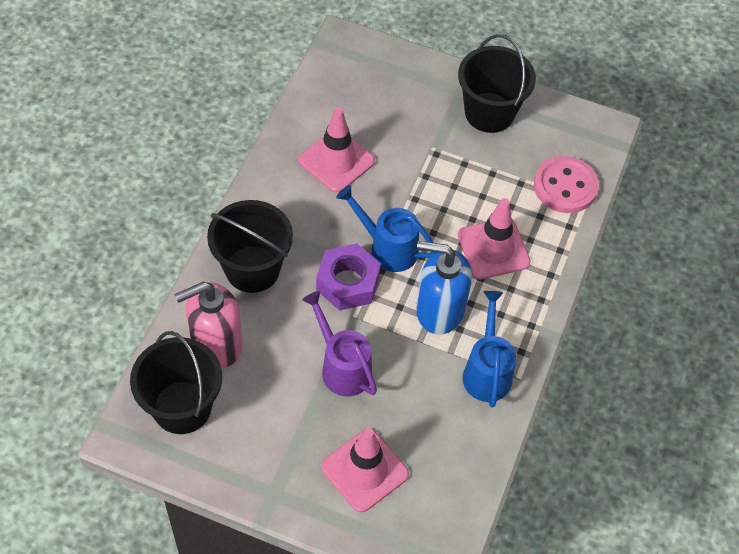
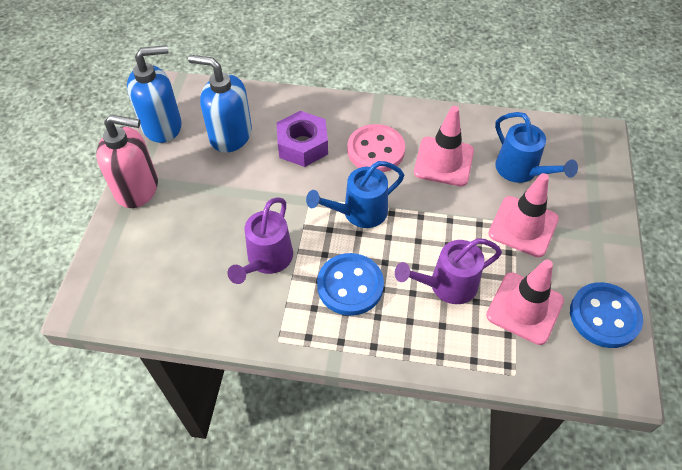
black bucket: 3 -> 0
blue button: 0 -> 2
blue soap dispenser: 1 -> 2
purple watering can: 1 -> 2

